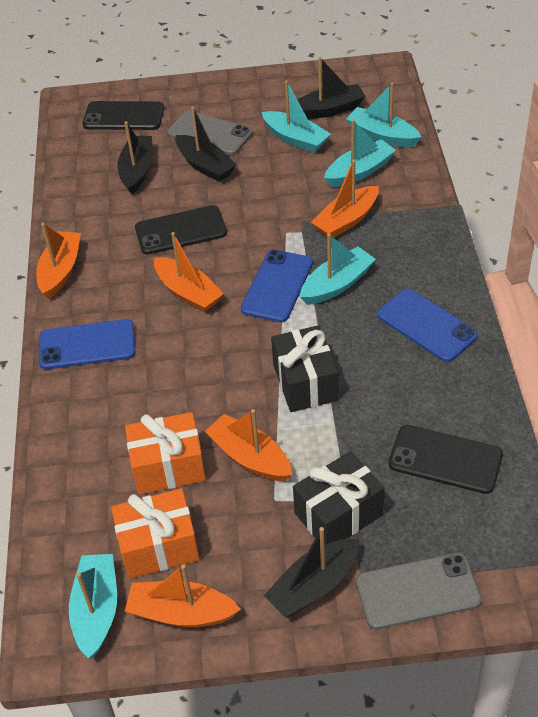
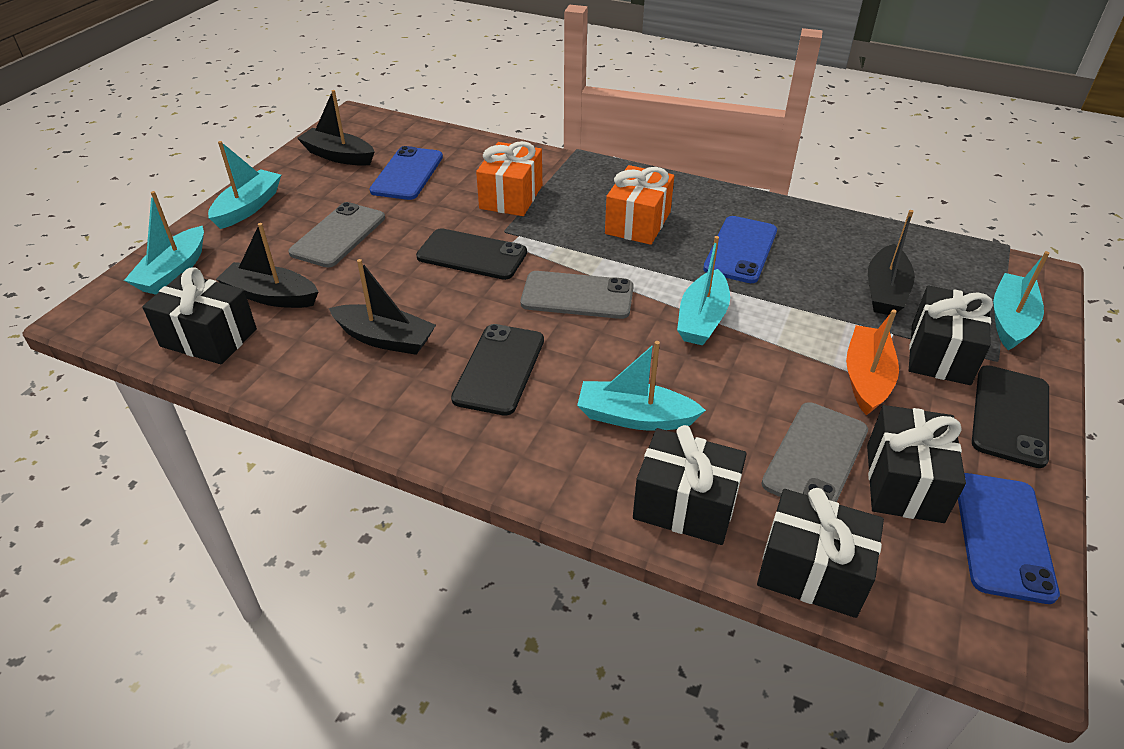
black gift: 2 -> 5
grey phone: 2 -> 3
orange boat: 5 -> 1

